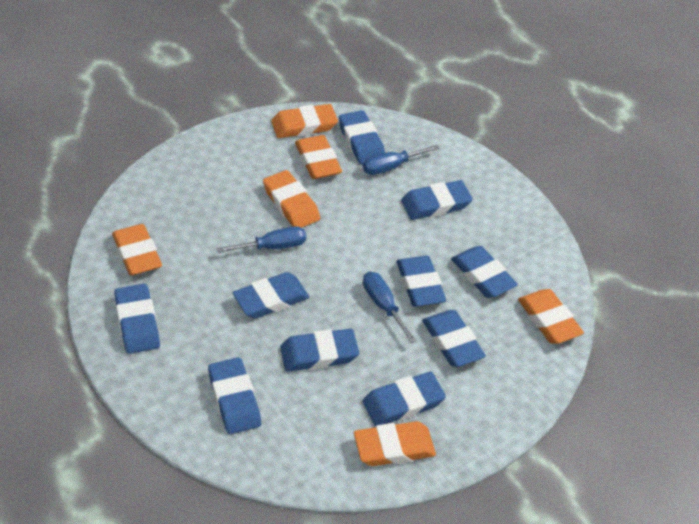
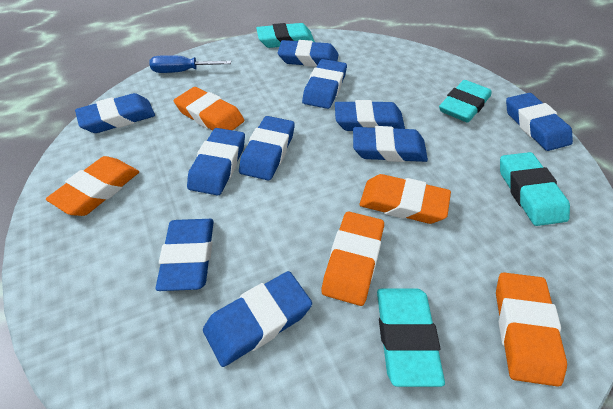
blue screwdriver: 3 -> 1
orange eraser: 6 -> 5
turquoise eraser: 0 -> 4

